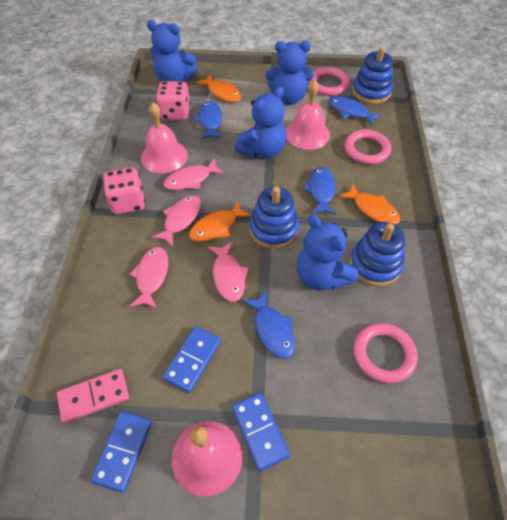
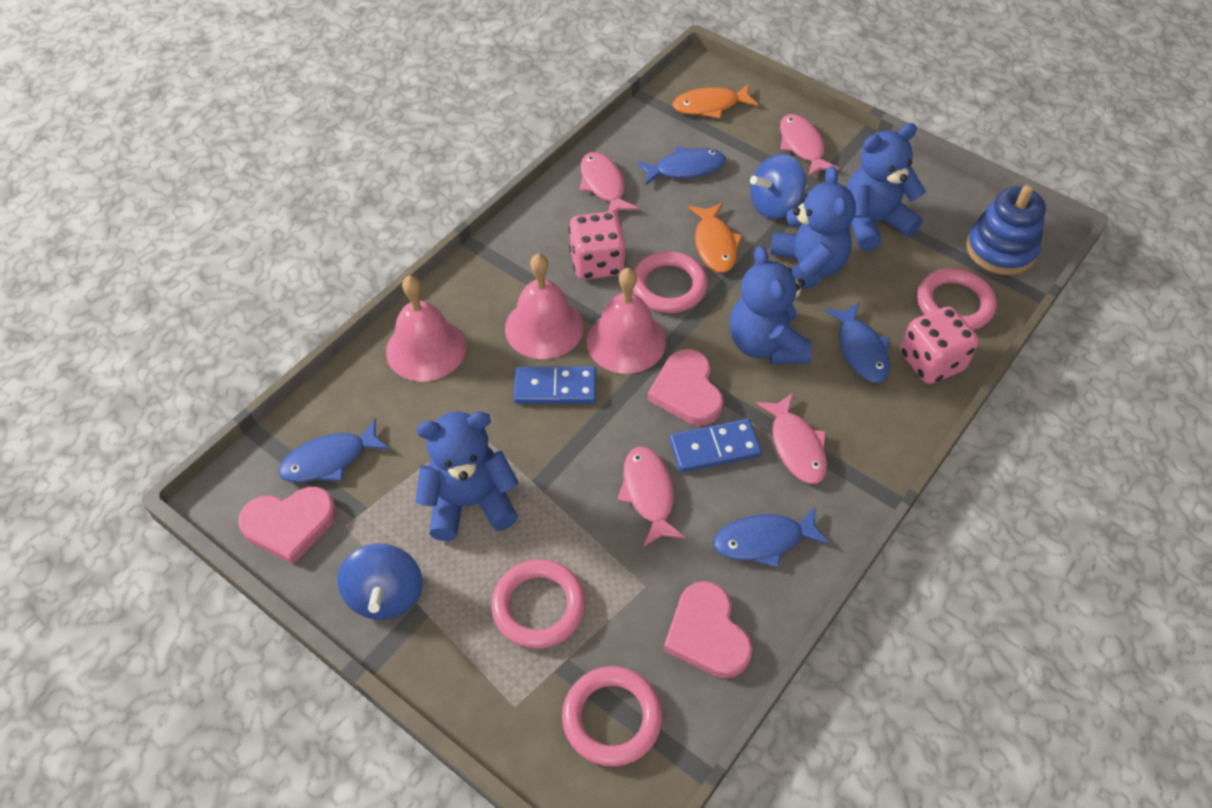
blue domino: 3 -> 2
blue spinning top: 0 -> 2
blue stacking toy: 3 -> 1
orange fish: 3 -> 2
pink domino: 1 -> 0
pink heart: 0 -> 3
pink ring: 3 -> 4

